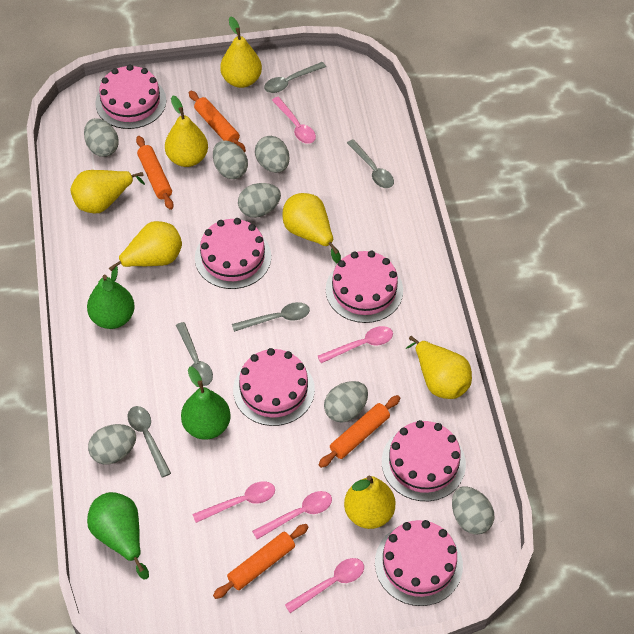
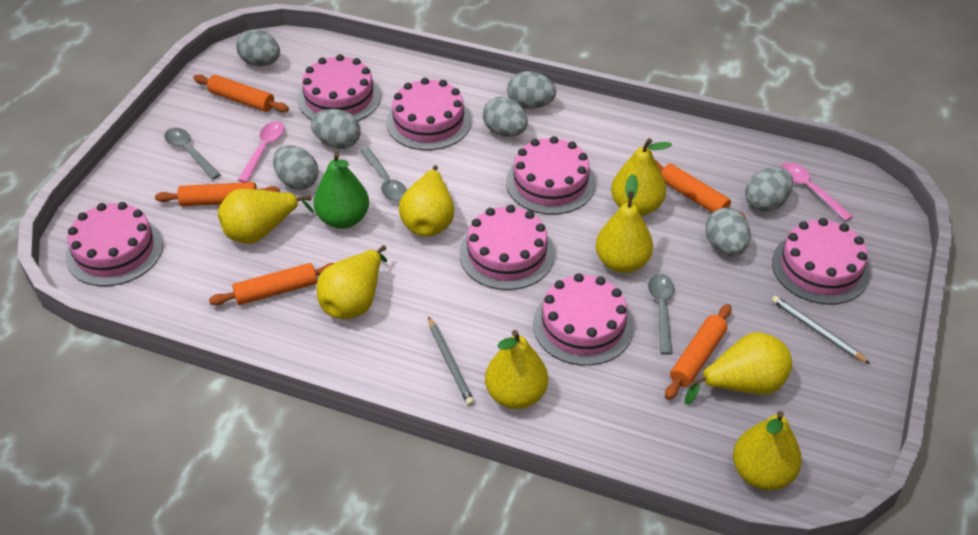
green pear: 3 -> 1
grey pencil: 0 -> 2
grey spoon: 5 -> 3
orange rolling pin: 4 -> 5
pink cake: 6 -> 7
pink spoon: 5 -> 2
yellow pear: 7 -> 8

